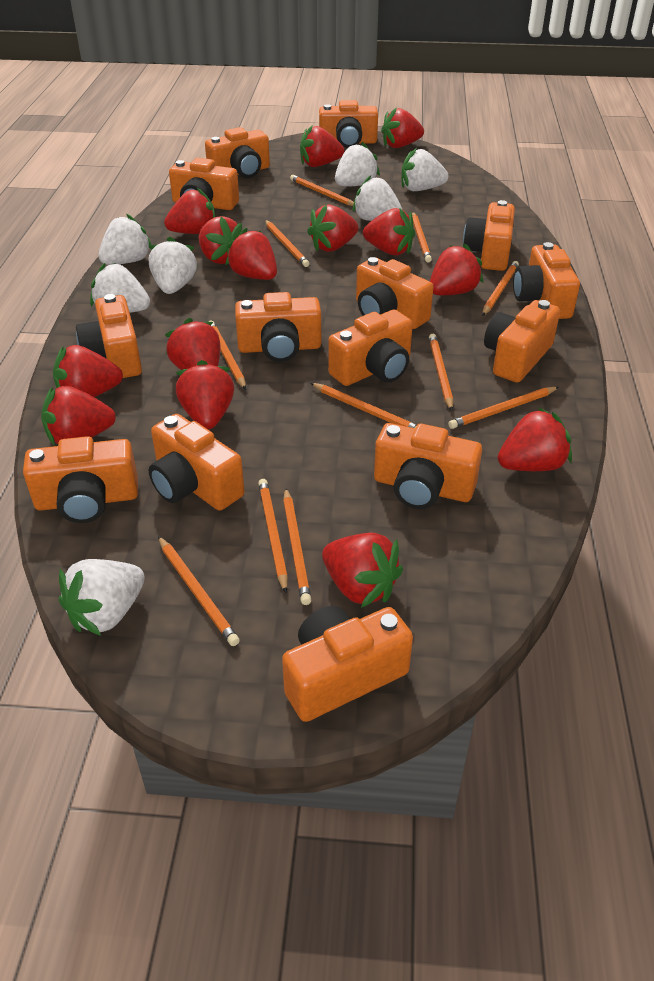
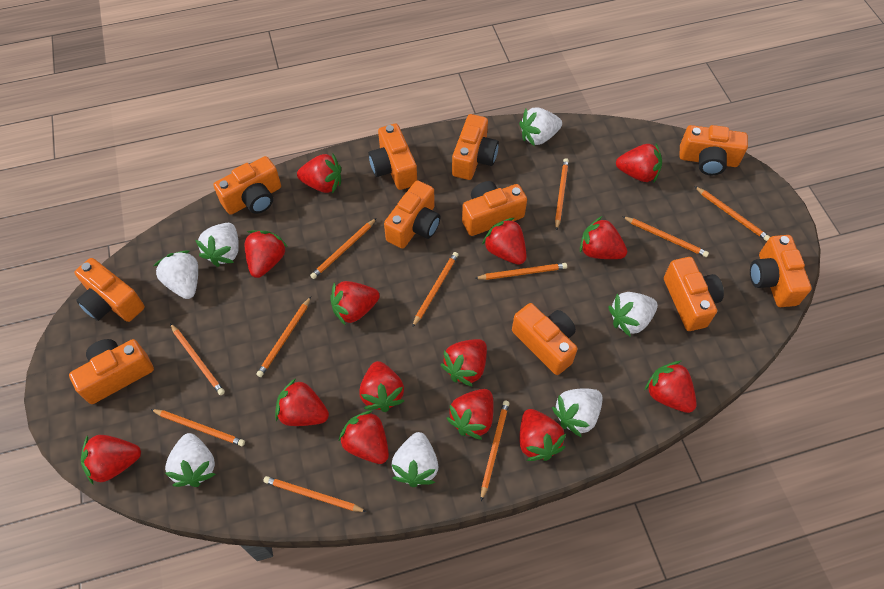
orange camera: 14 -> 11

